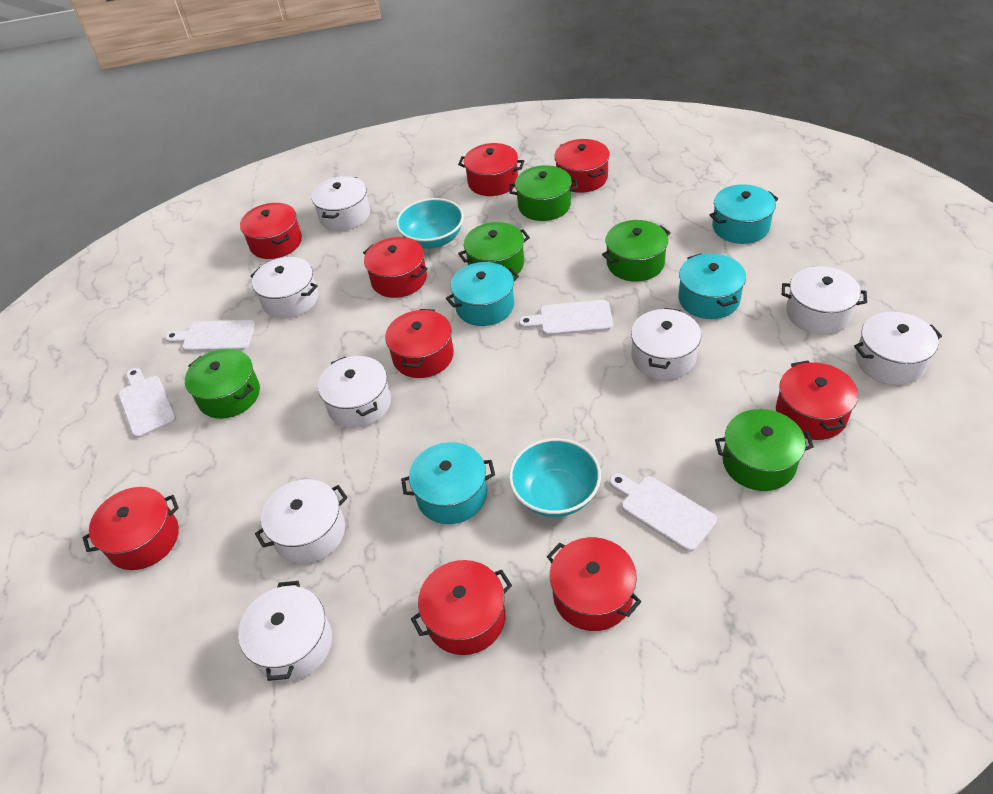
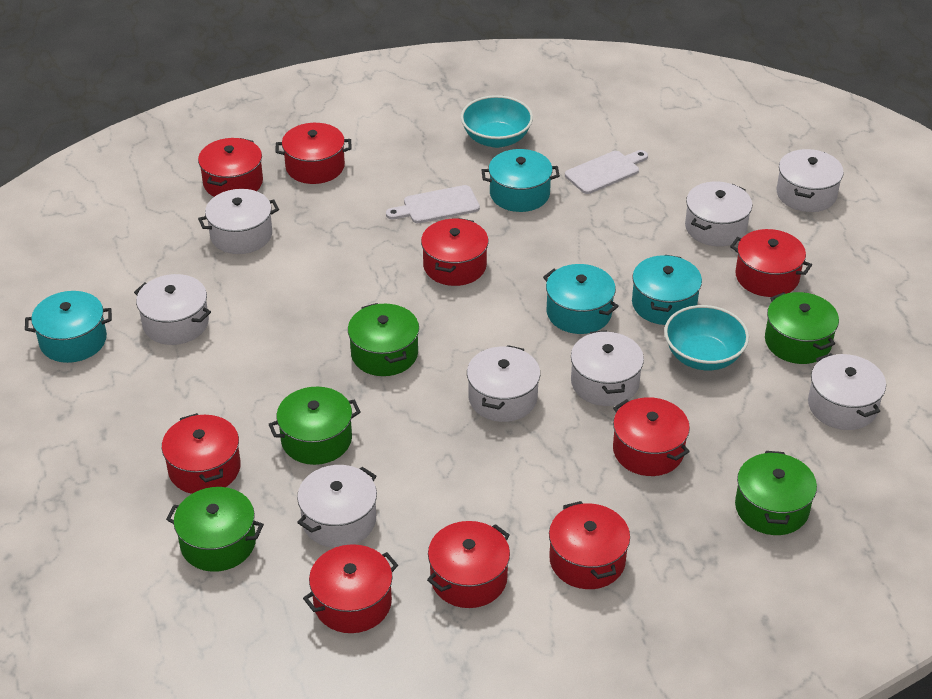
white cutting board: 4 -> 2

